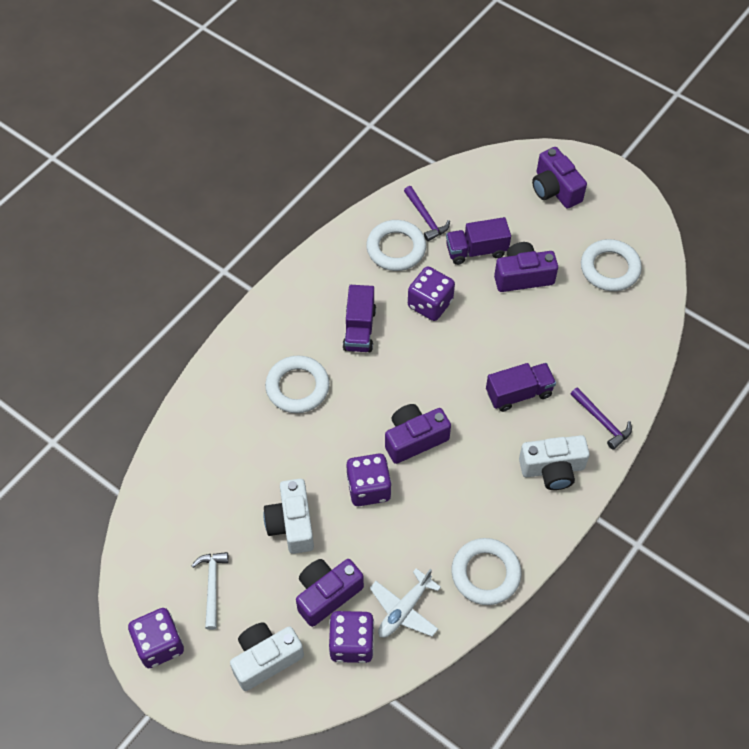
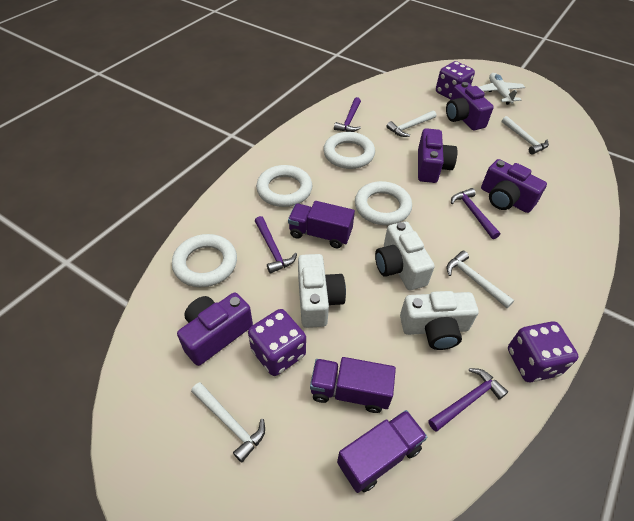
purple dice: 4 -> 3
purple hammer: 2 -> 4
white hammer: 1 -> 4

